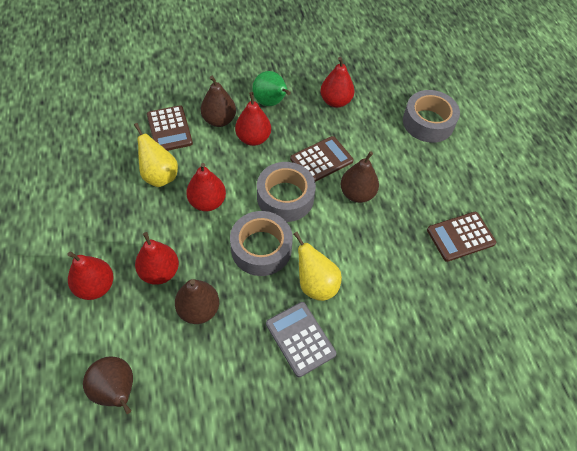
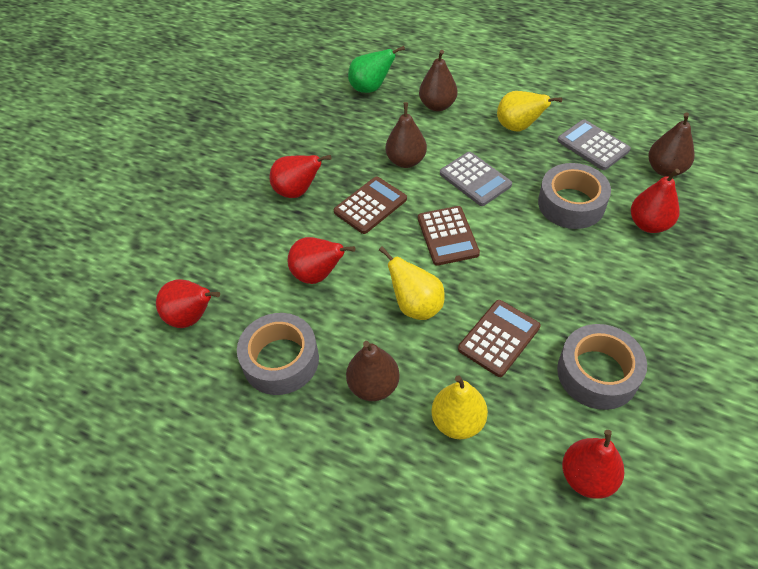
grey calculator: 1 -> 2
yellow pear: 2 -> 3

